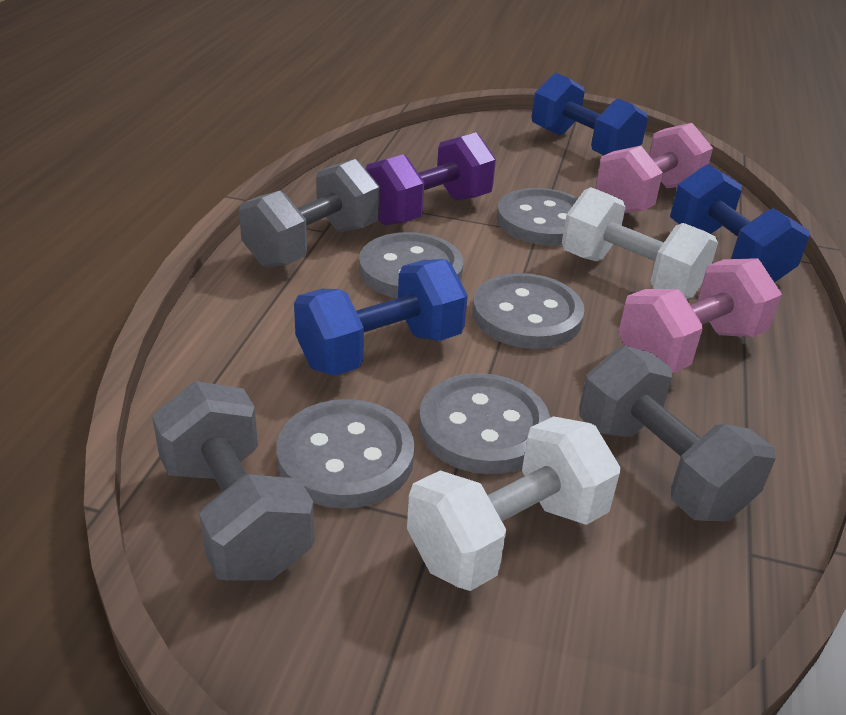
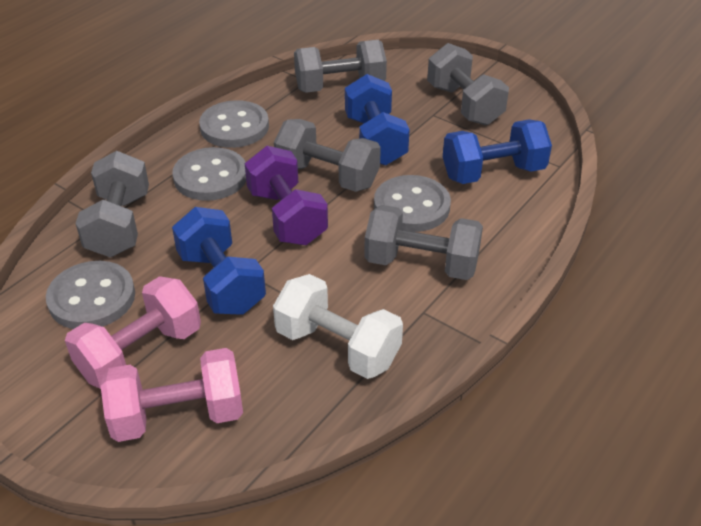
grey button: 5 -> 4
grey dumbbell: 3 -> 5
white dumbbell: 2 -> 1

